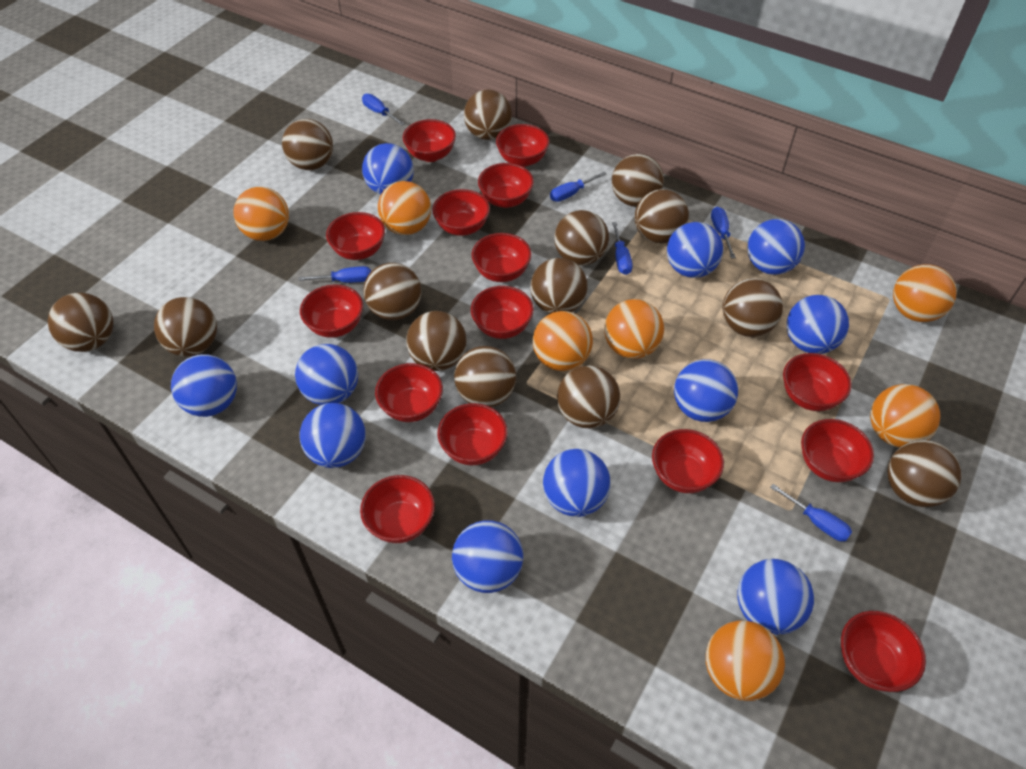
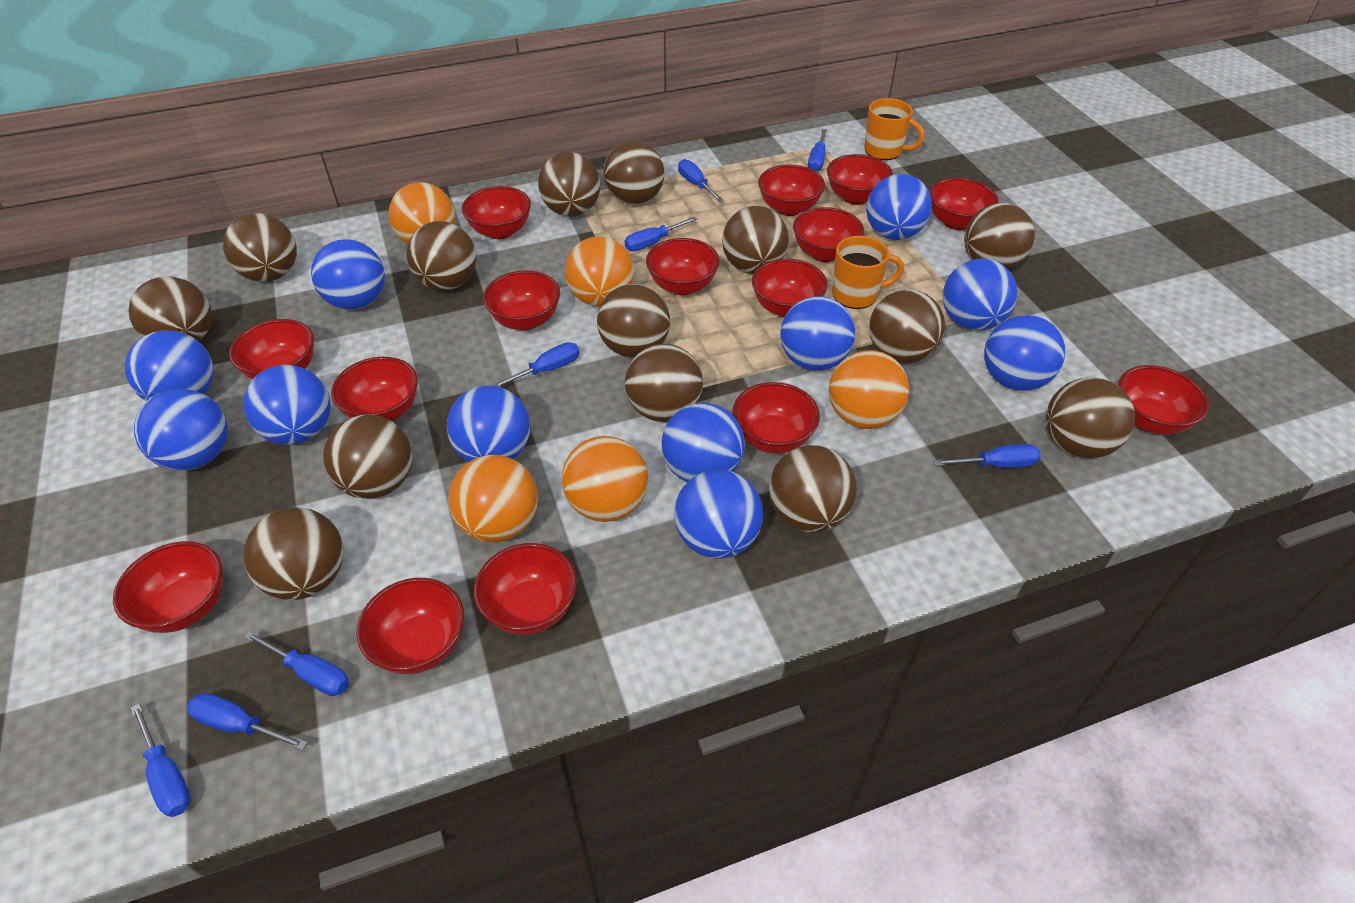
blue screwdriver: 6 -> 8
orange ball: 7 -> 5
orange mug: 0 -> 2

